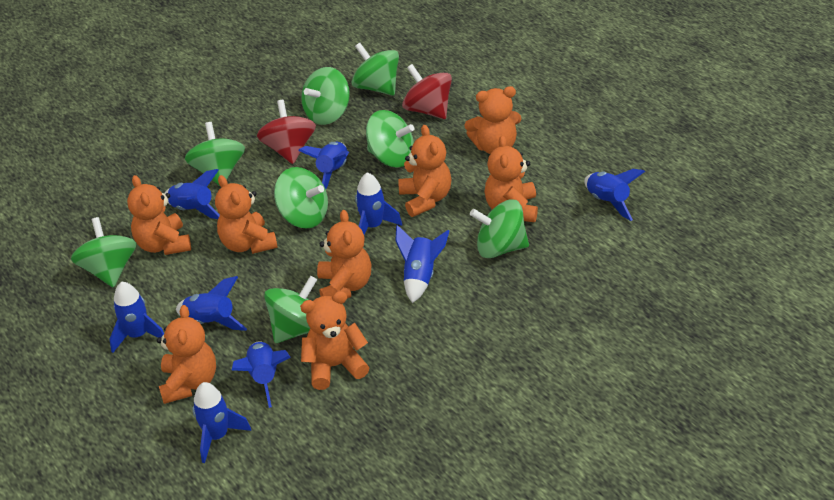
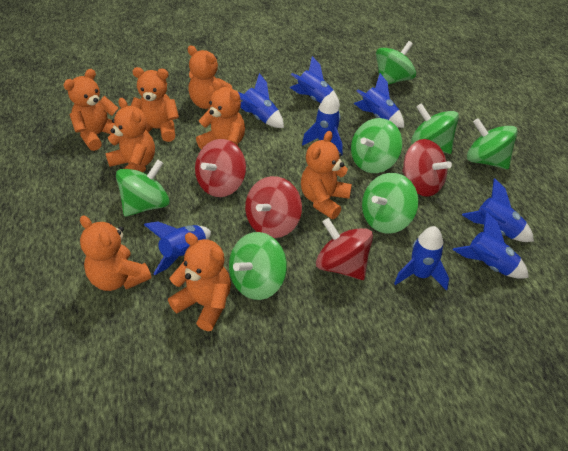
blue rocket: 9 -> 8
green spinning top: 8 -> 7
red spinning top: 2 -> 4

